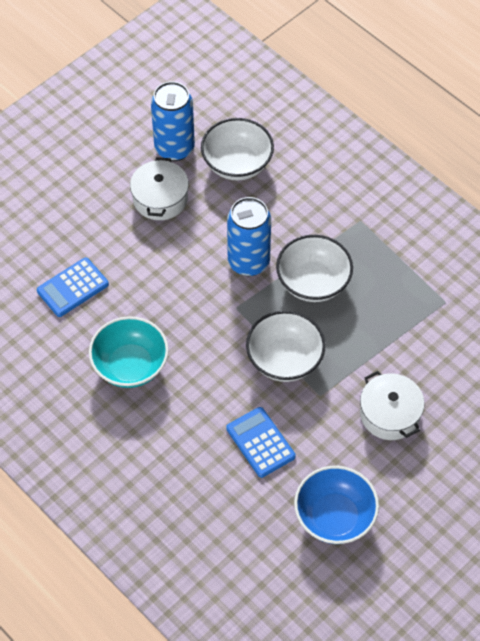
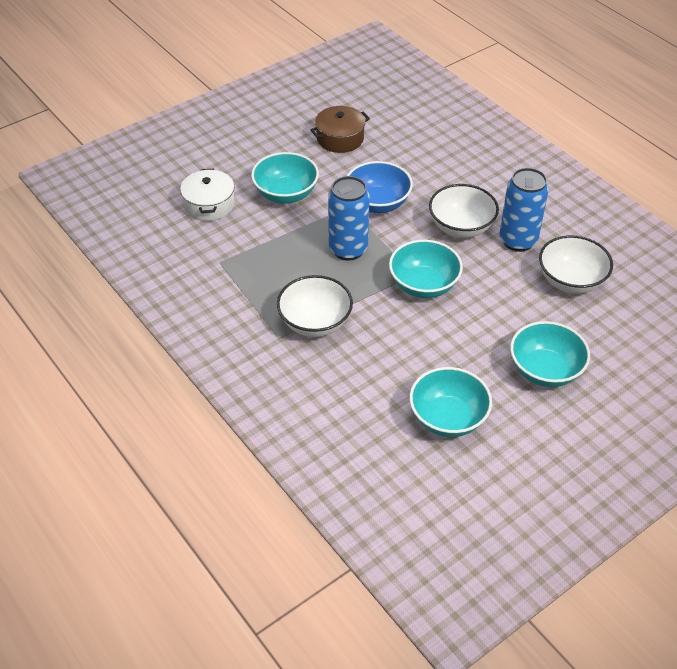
blue calculator: 2 -> 0
brown pot: 0 -> 1
turquoise bowl: 1 -> 4
white pot: 2 -> 1

